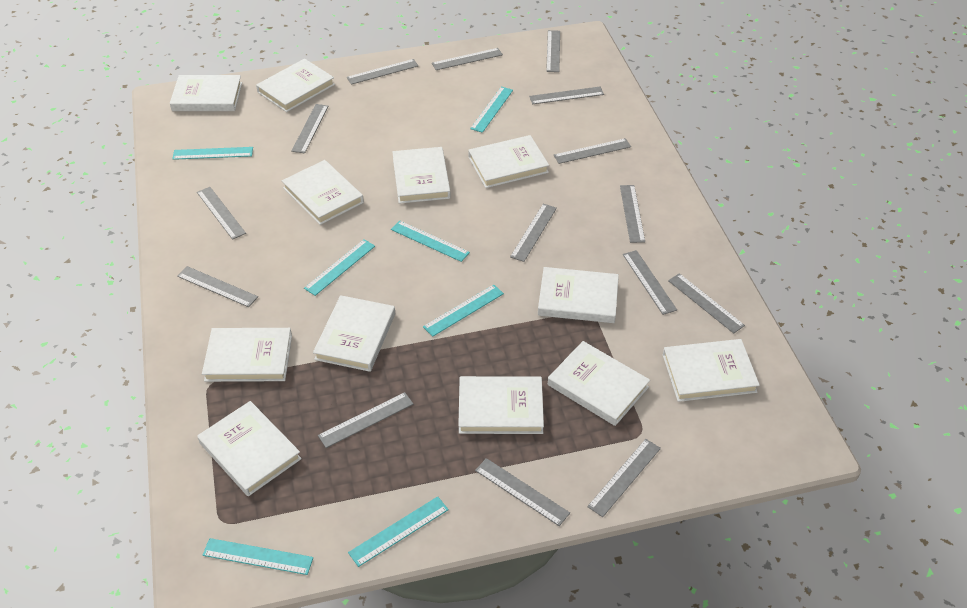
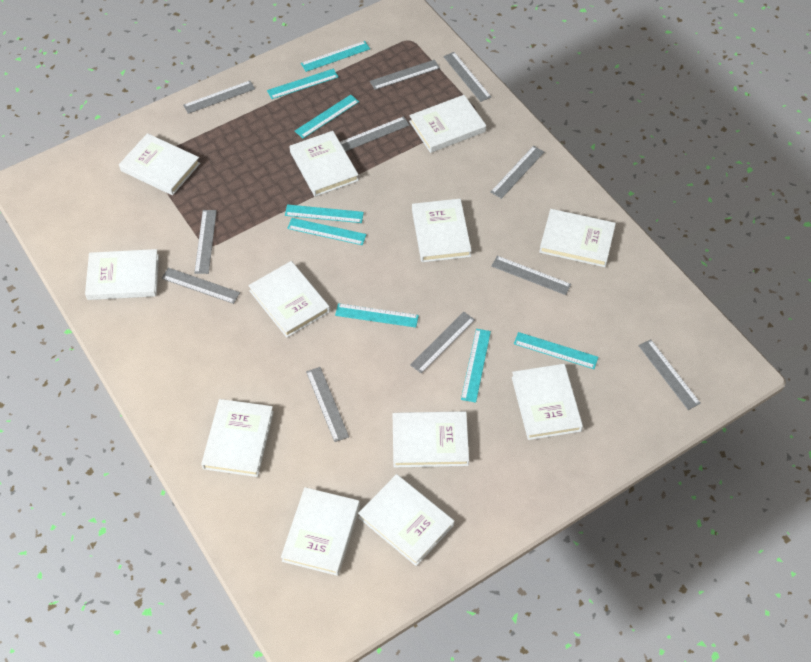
grey ruler: 15 -> 11
turquoise ruler: 7 -> 8

